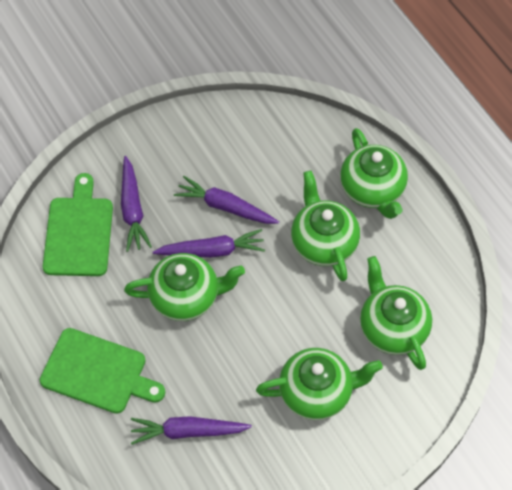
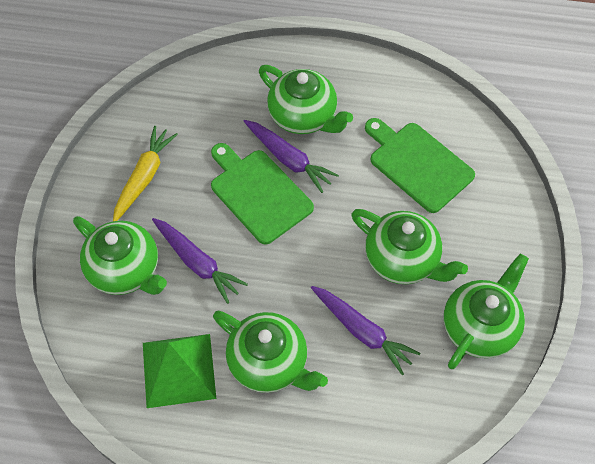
green pyramid: 0 -> 1
purple carrot: 4 -> 3
yellow carrot: 0 -> 1

